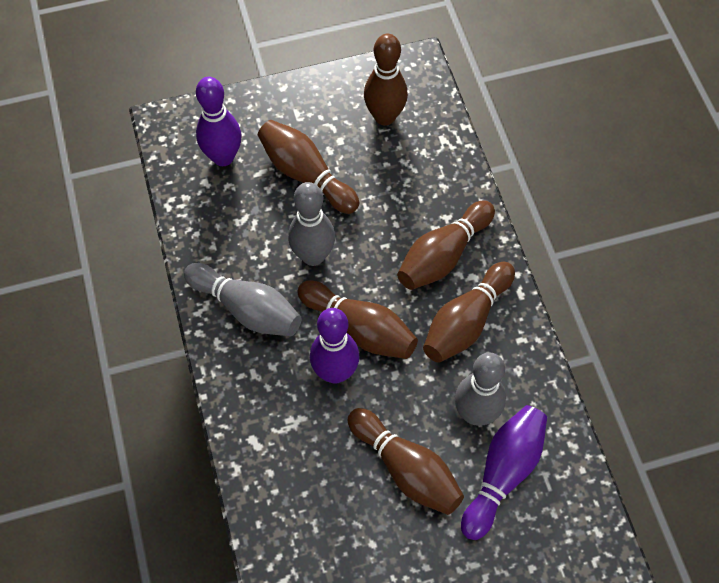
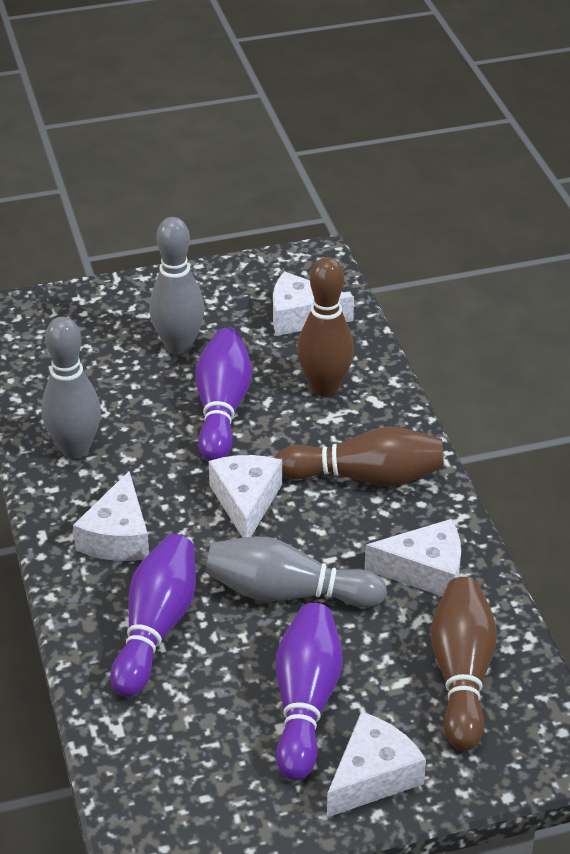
brown bowling pin: 6 -> 3
white cheese: 0 -> 5

